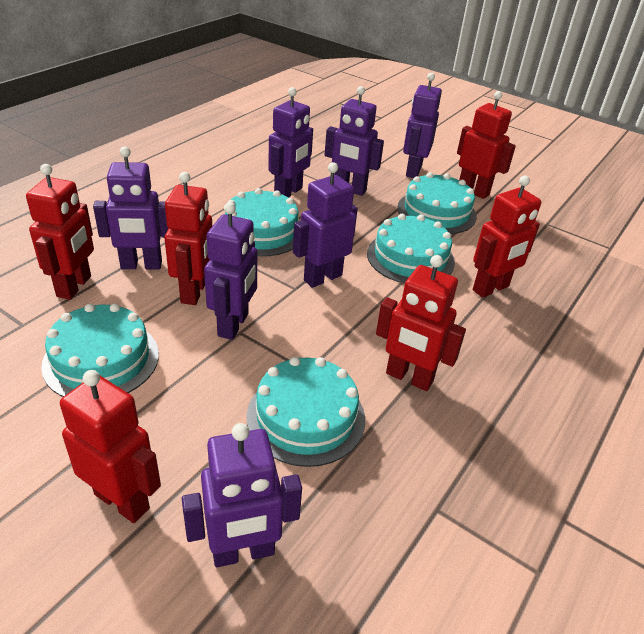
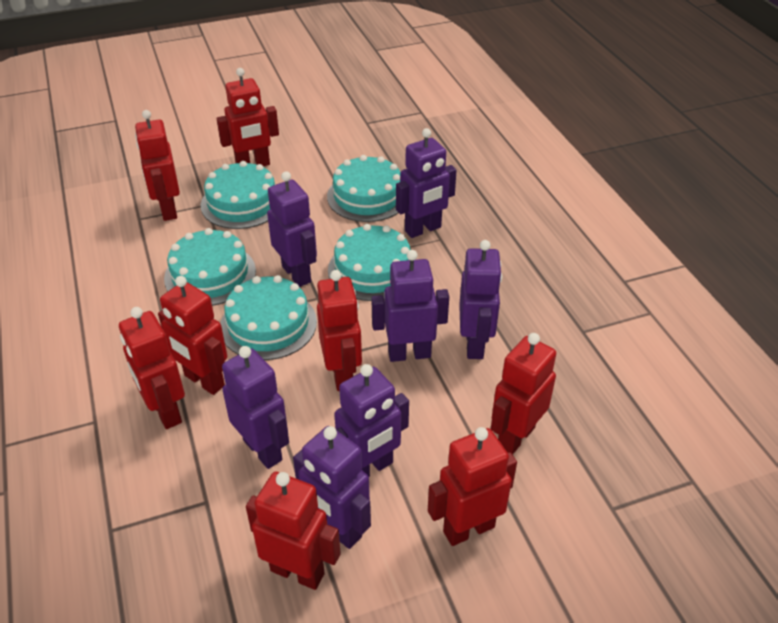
red robot: 6 -> 8

